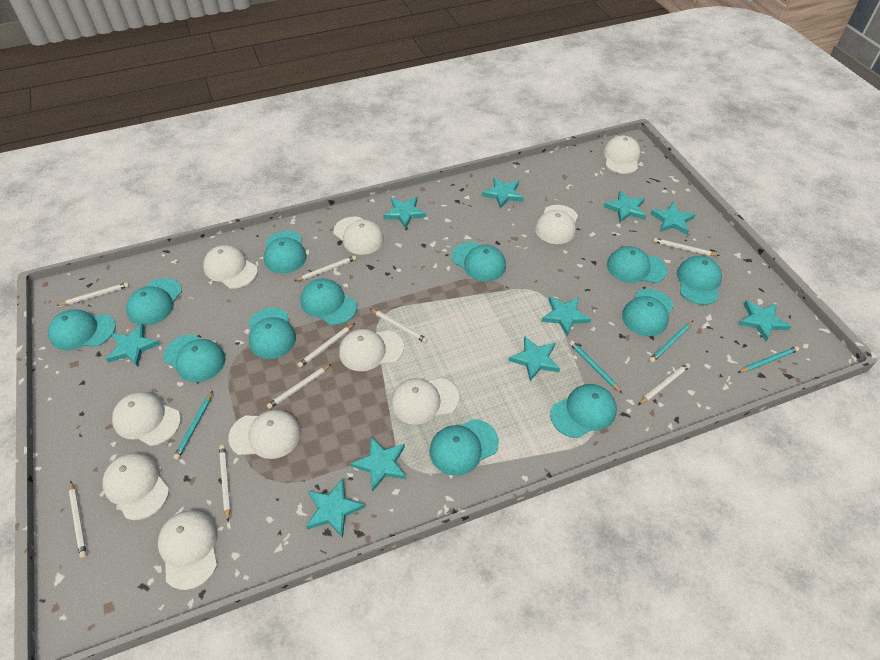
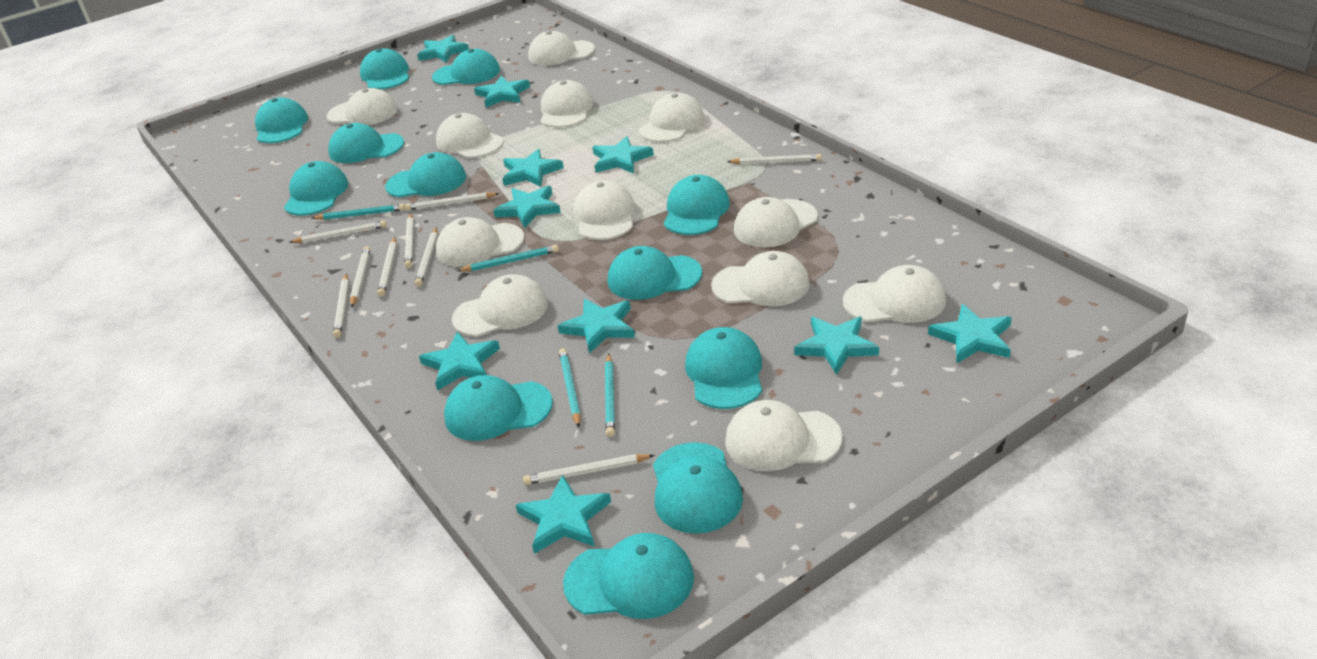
white cap: 10 -> 12

